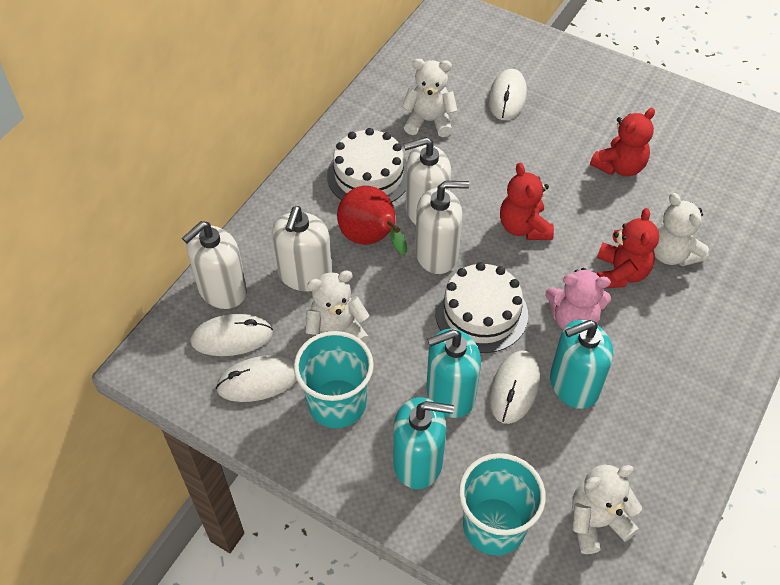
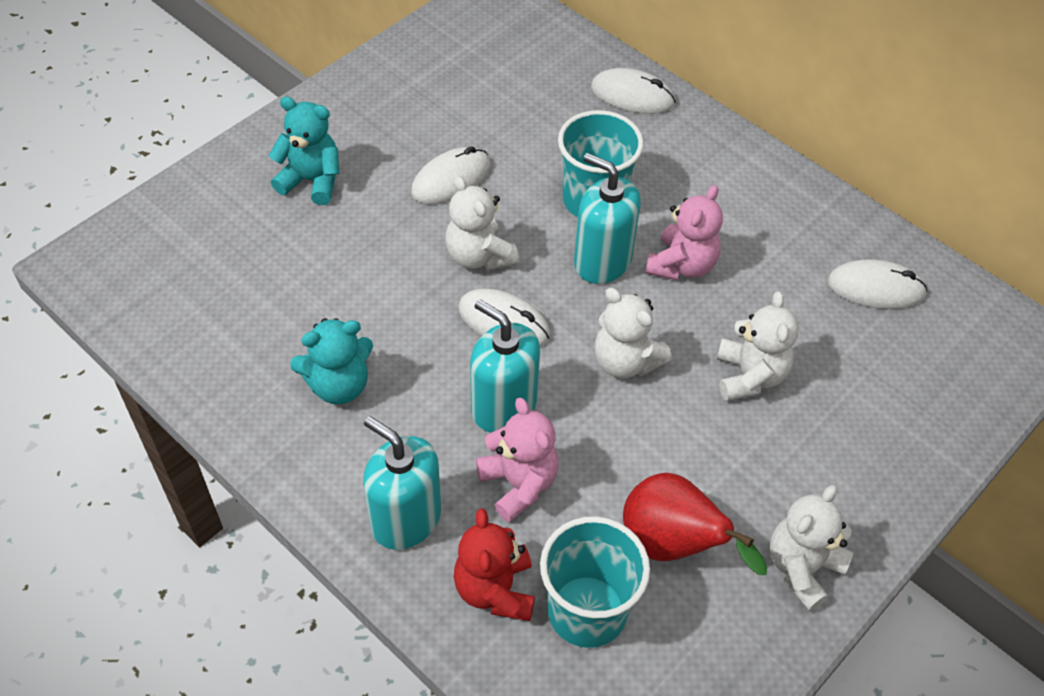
pink teddy bear: 1 -> 2
red teddy bear: 3 -> 1
turquoise teddy bear: 0 -> 2
white cake: 2 -> 0
white soap dispenser: 4 -> 0

